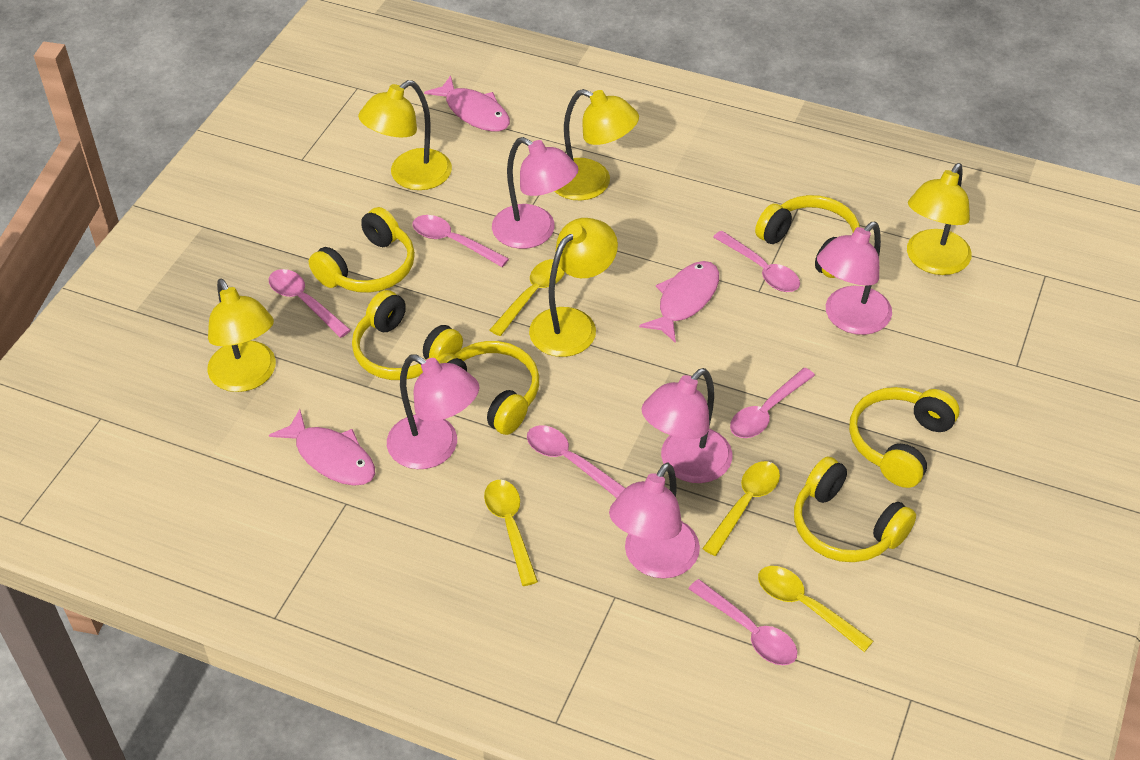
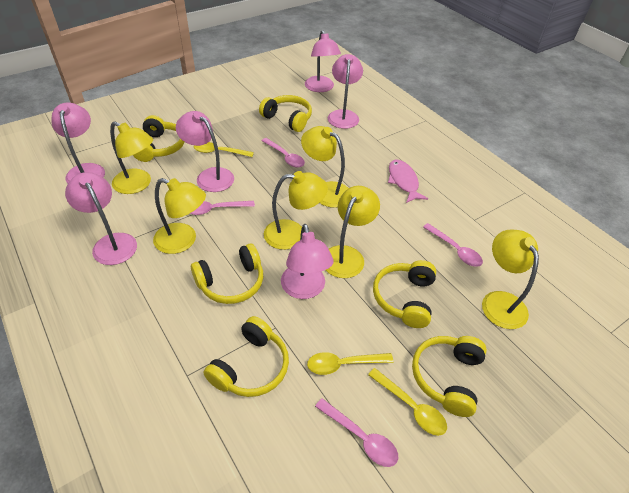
pink fish: 3 -> 1
pink lamp: 5 -> 6
pink spoon: 6 -> 4
yellow lamp: 5 -> 6
yellow spoon: 4 -> 3

